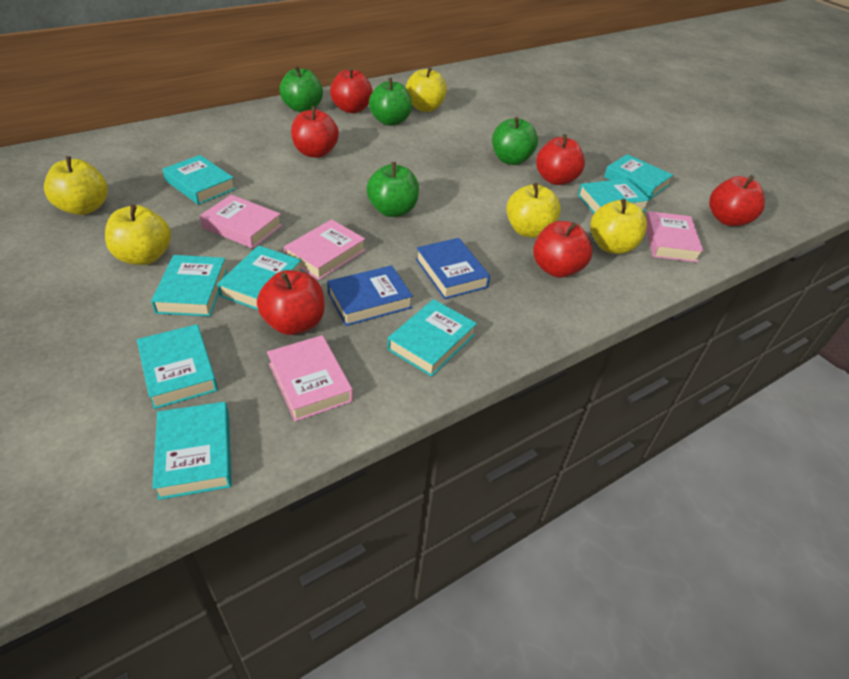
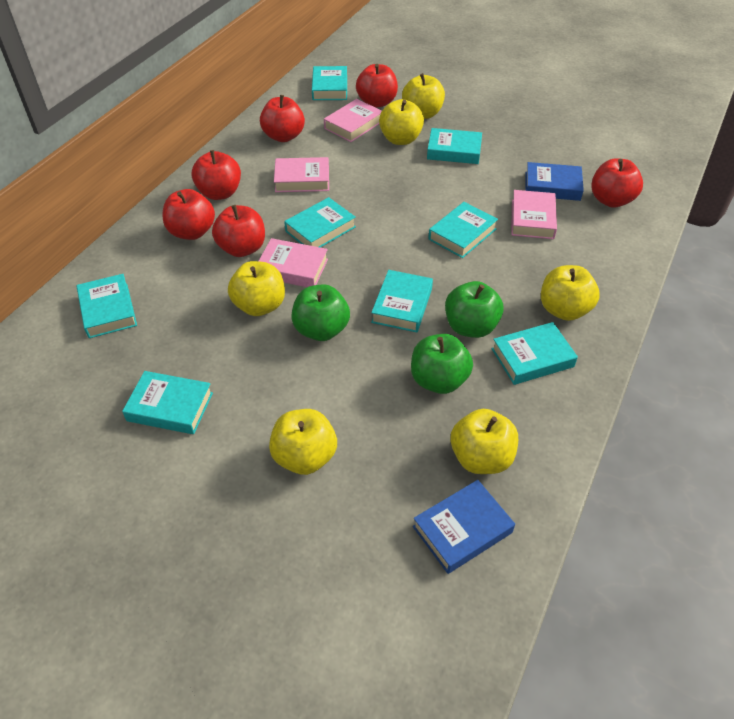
green apple: 4 -> 3
yellow apple: 5 -> 6

